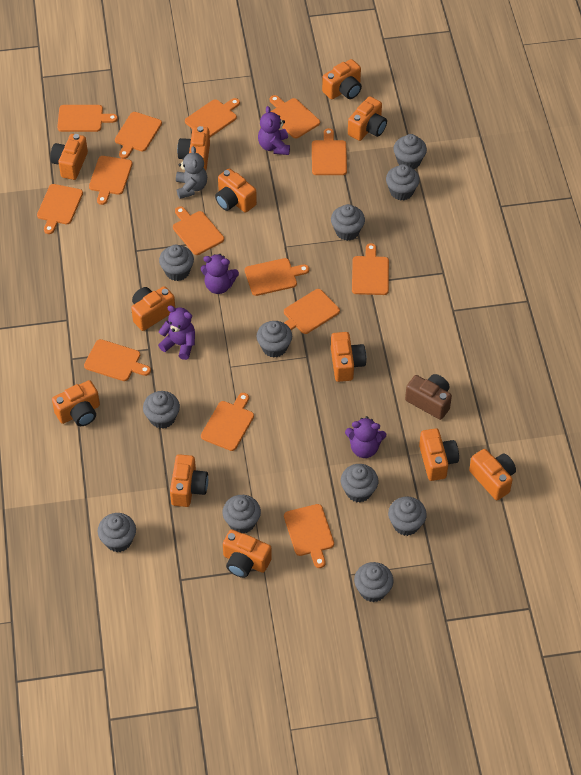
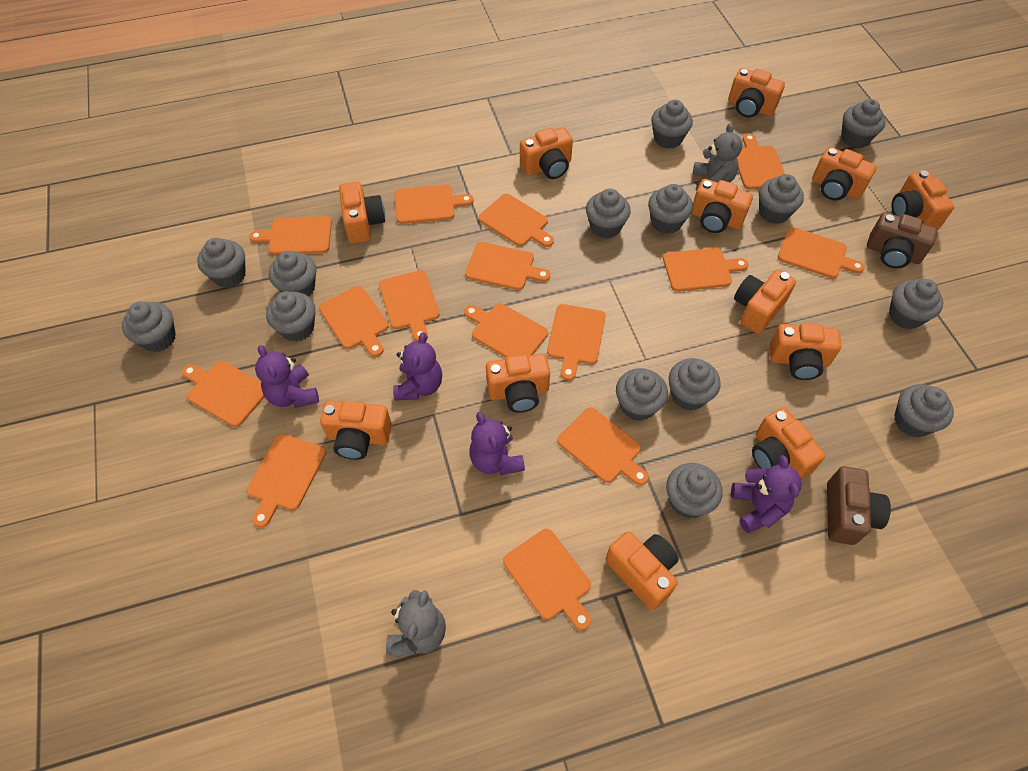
brown camera: 1 -> 2
grey cupcake: 11 -> 14
grey teddy bear: 1 -> 2
orange cutting board: 14 -> 15

